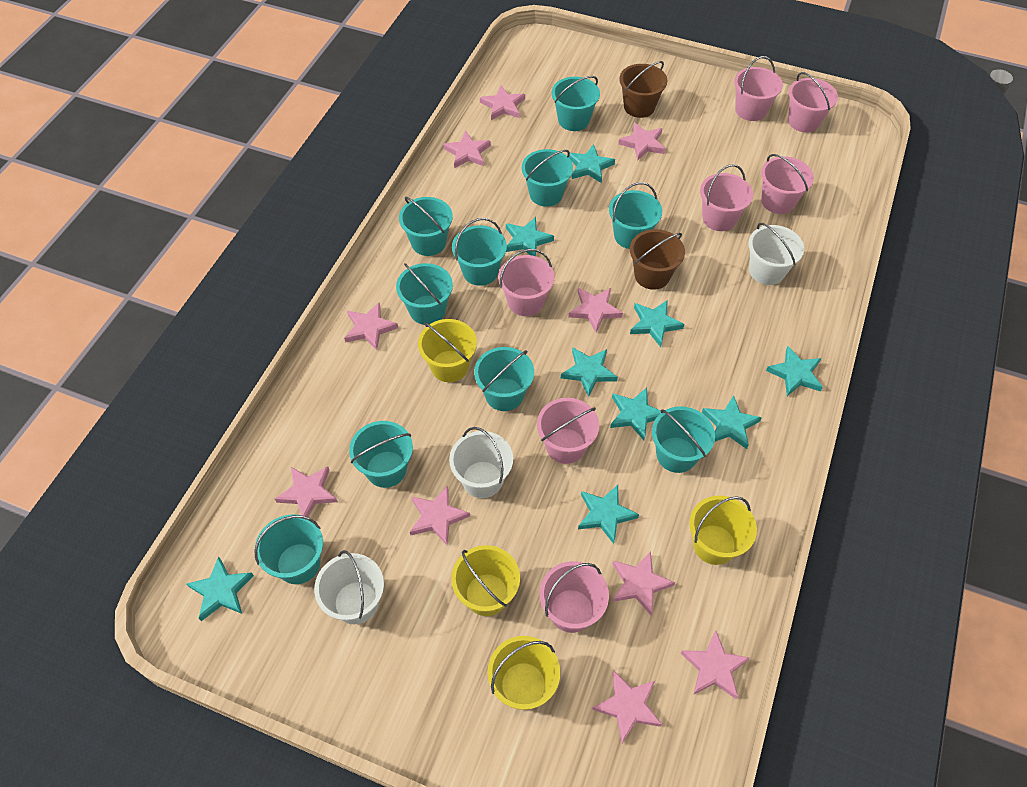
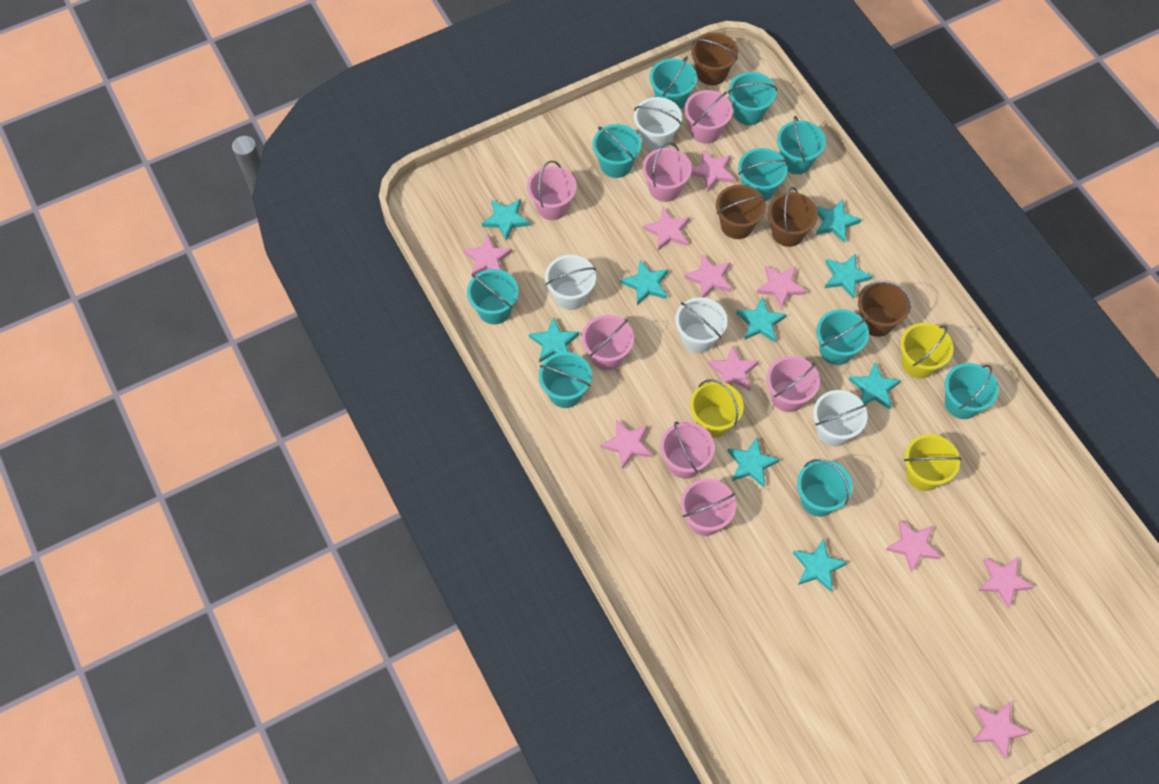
brown bucket: 2 -> 4
white bucket: 3 -> 4
yellow bucket: 4 -> 3

